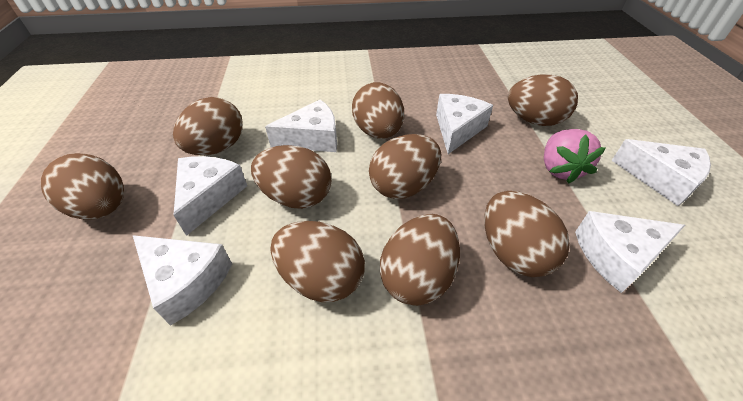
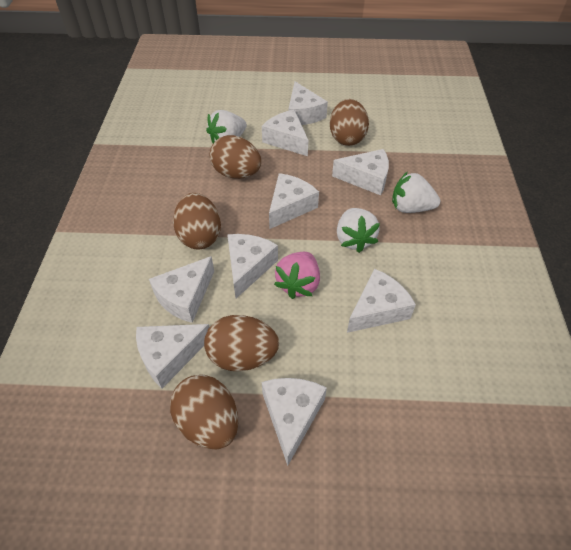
brown egg: 9 -> 5
white cheese: 6 -> 9
white strawberry: 0 -> 3

